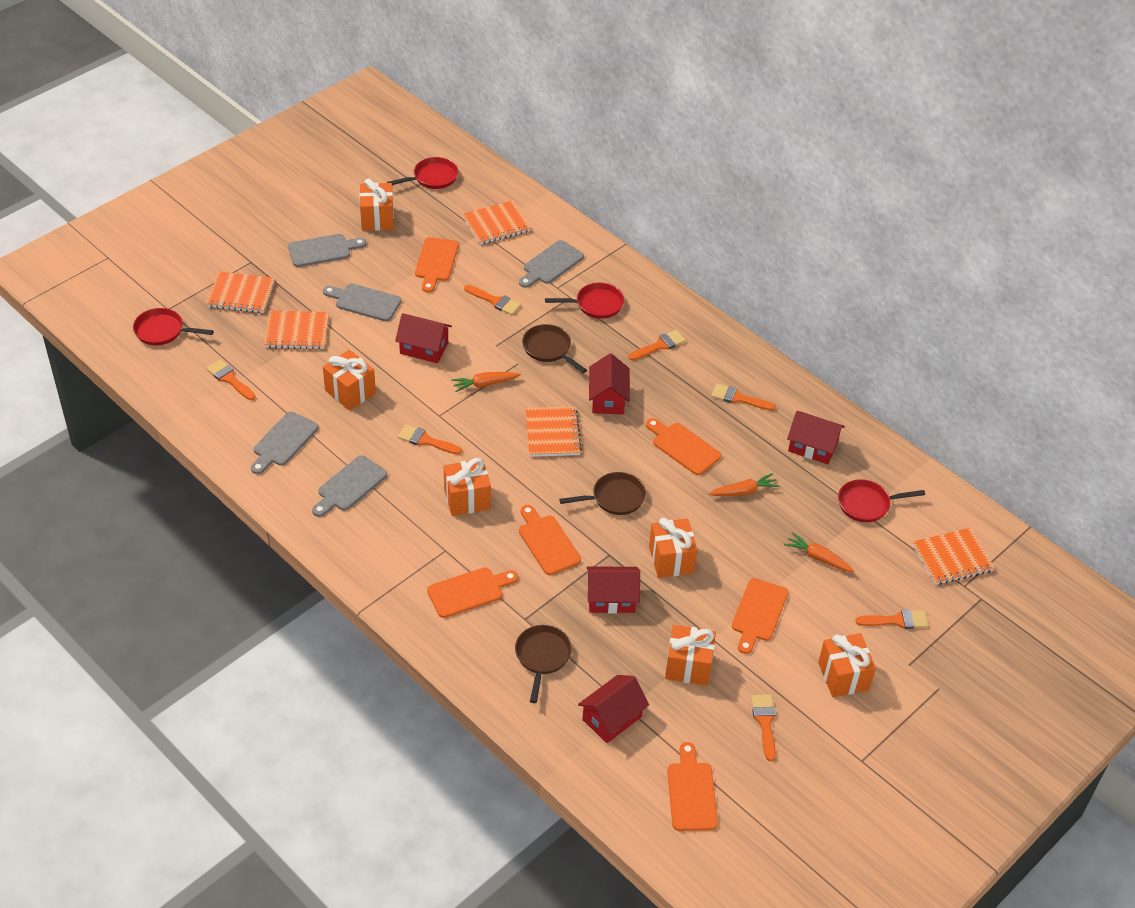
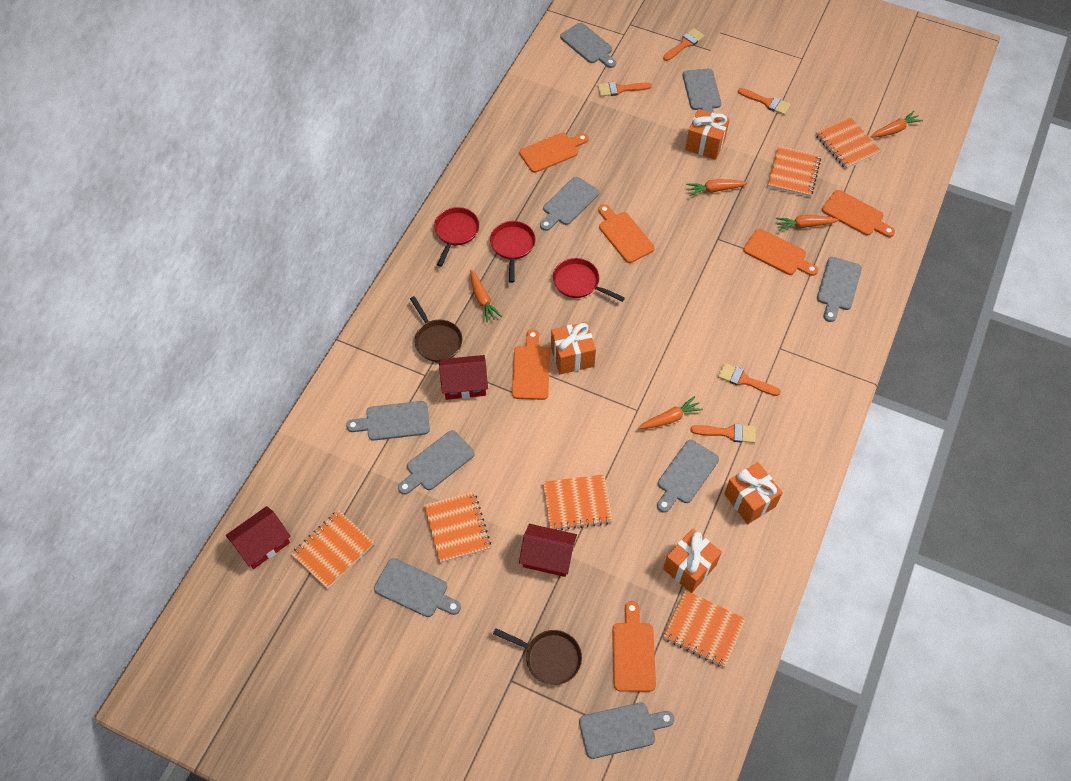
brown pan: 3 -> 2
grey cutting board: 5 -> 9
orange brush: 7 -> 5
orange carrot: 3 -> 5
orange gift: 6 -> 4
orange notebook: 5 -> 6
red house: 5 -> 3
red pan: 4 -> 3

